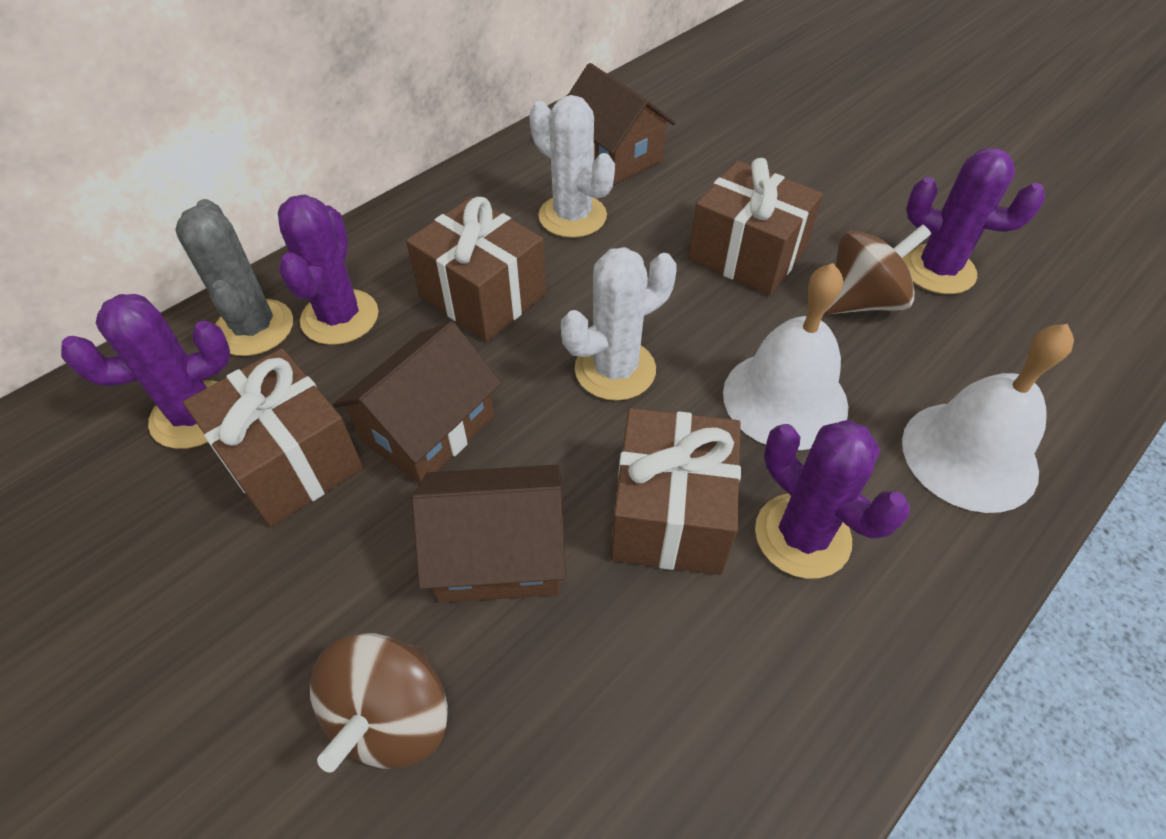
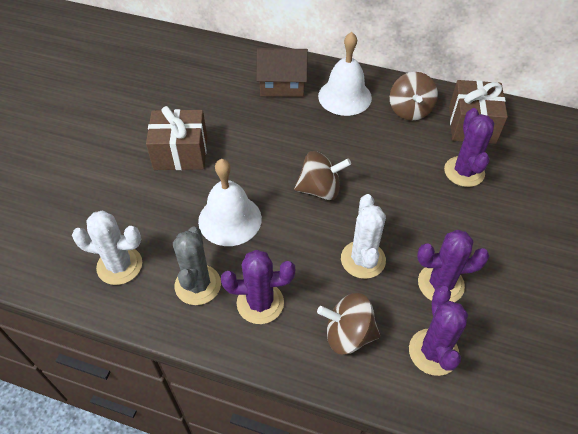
brown gift: 4 -> 2
brown house: 3 -> 1
brown spinning top: 2 -> 3

